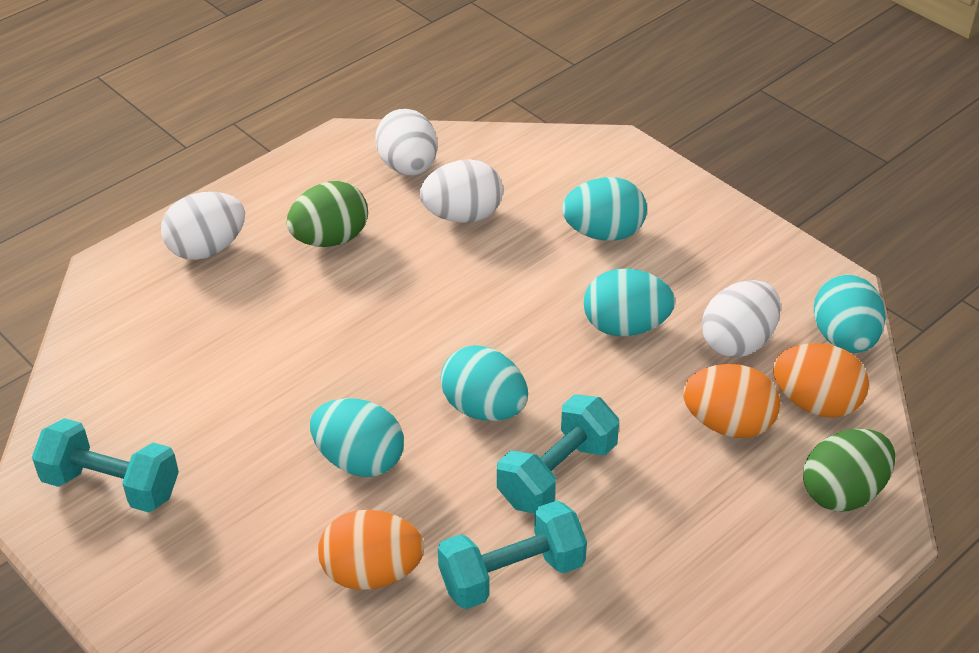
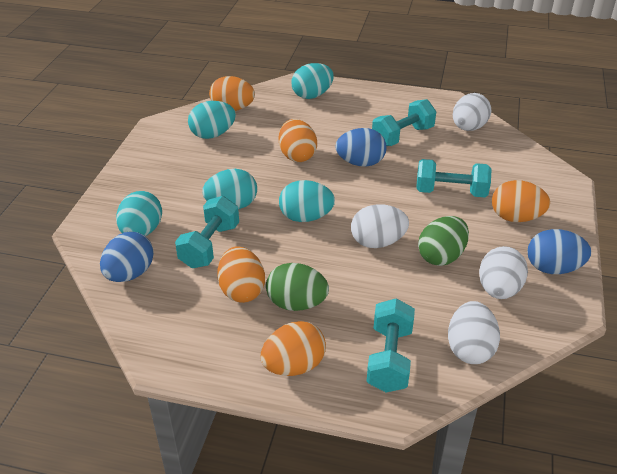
blue egg: 0 -> 3
orange egg: 3 -> 5
turquoise dumbbell: 3 -> 4

